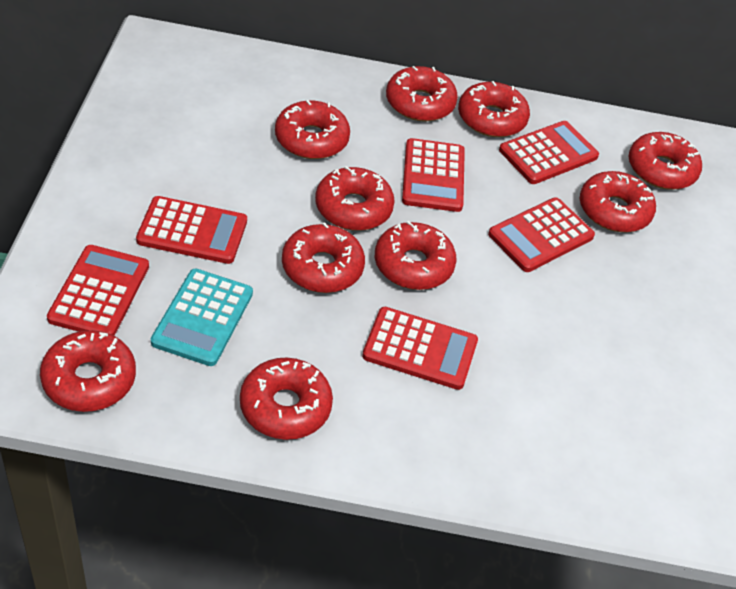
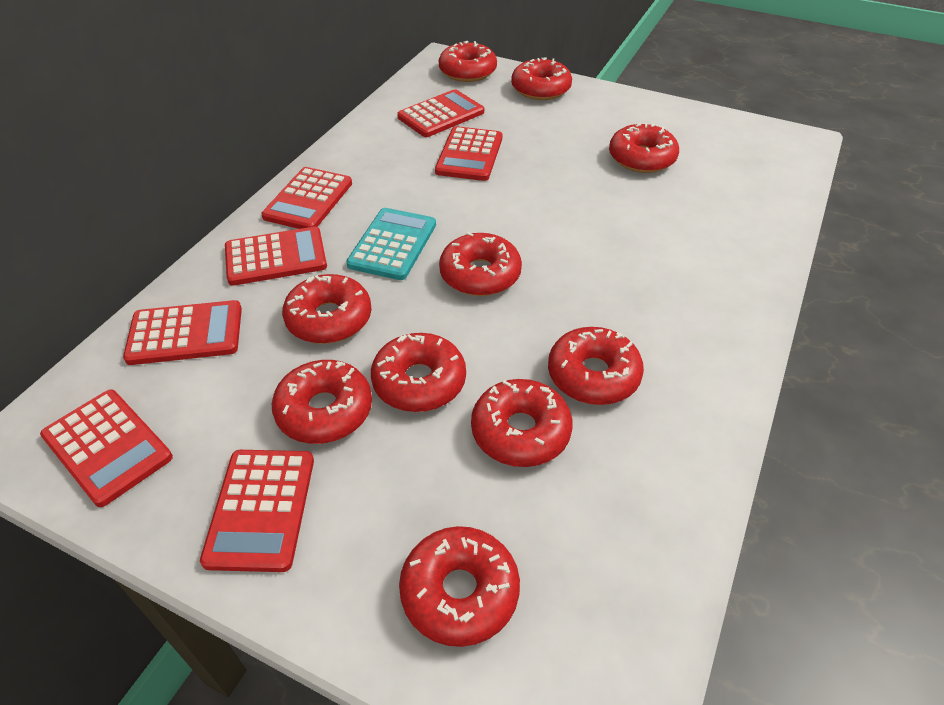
red calculator: 6 -> 7

